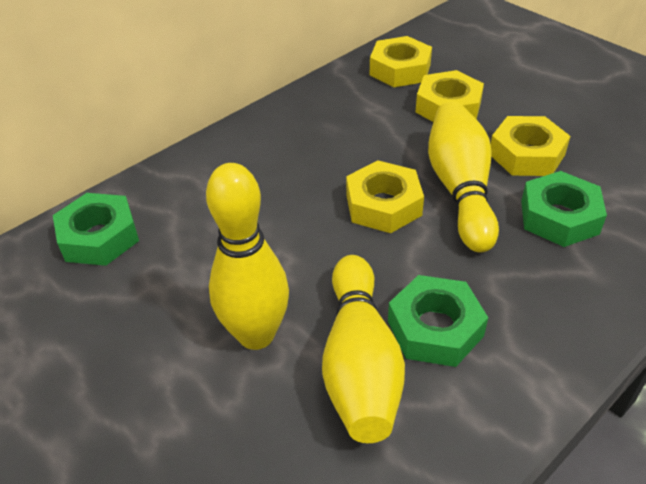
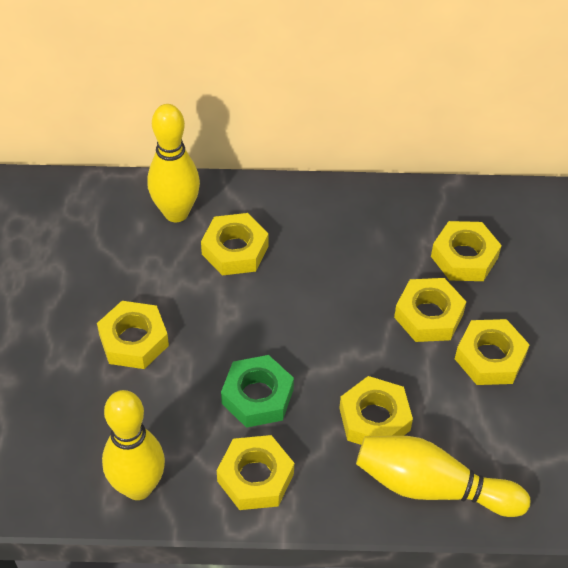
green nut: 3 -> 1
yellow nut: 4 -> 7

